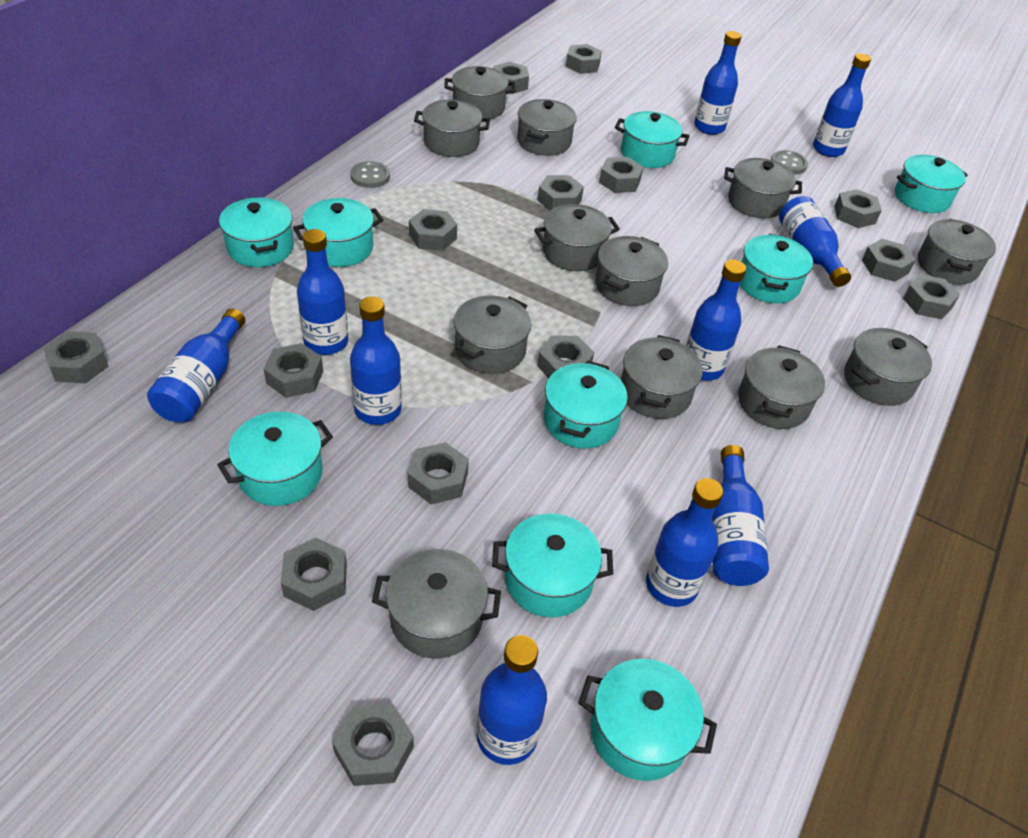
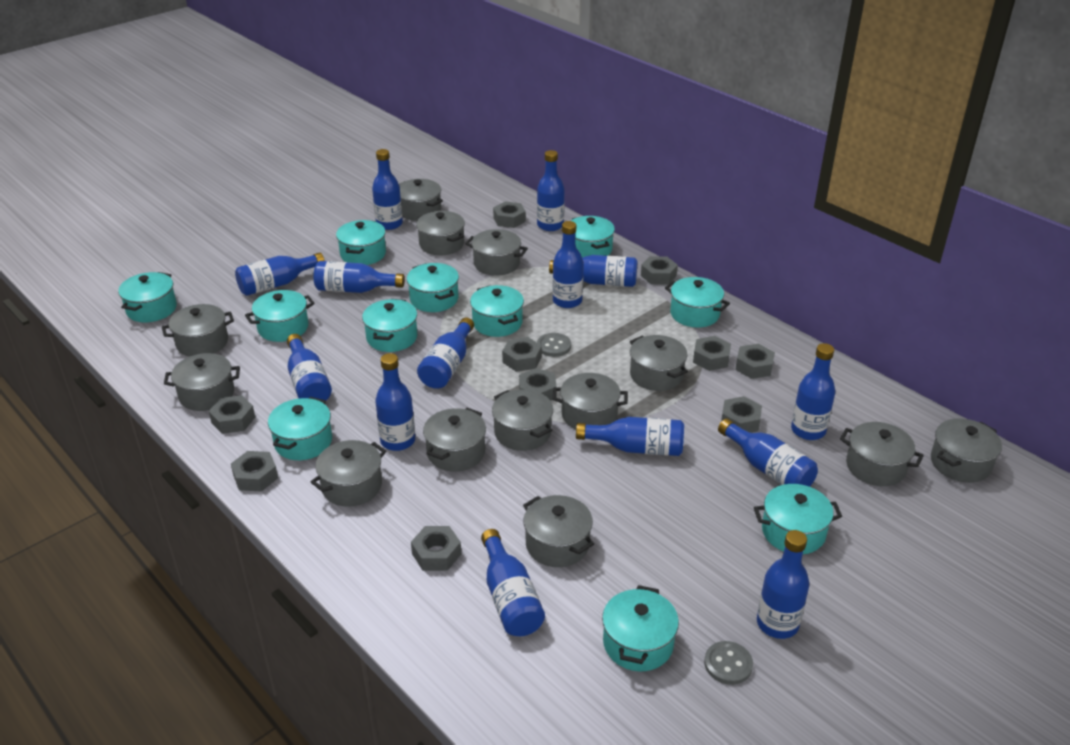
blue bottle: 10 -> 14
grey nut: 14 -> 10
grey pot: 12 -> 13
turquoise pot: 9 -> 11

